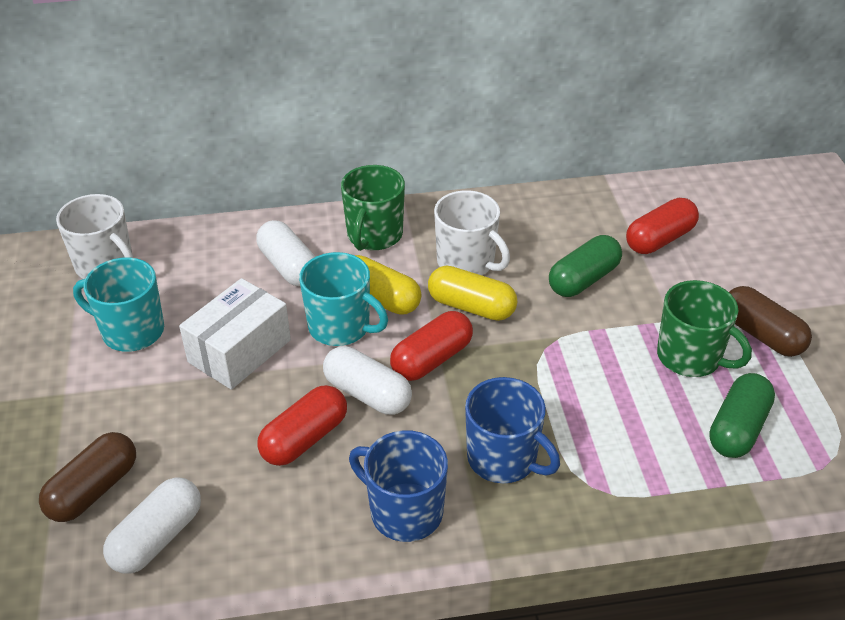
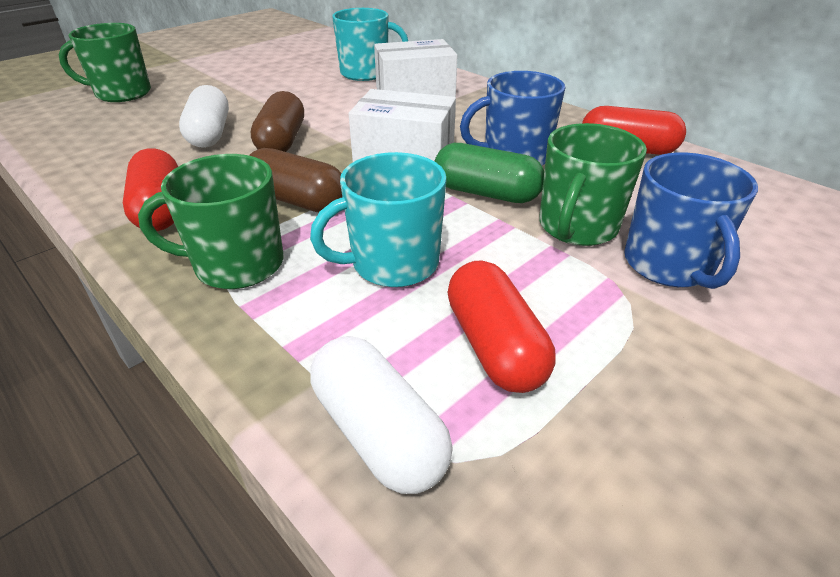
green capsule: 2 -> 1
green mug: 2 -> 3
white box: 1 -> 2
white capsule: 3 -> 2
white mug: 2 -> 0
yellow capsule: 2 -> 0

